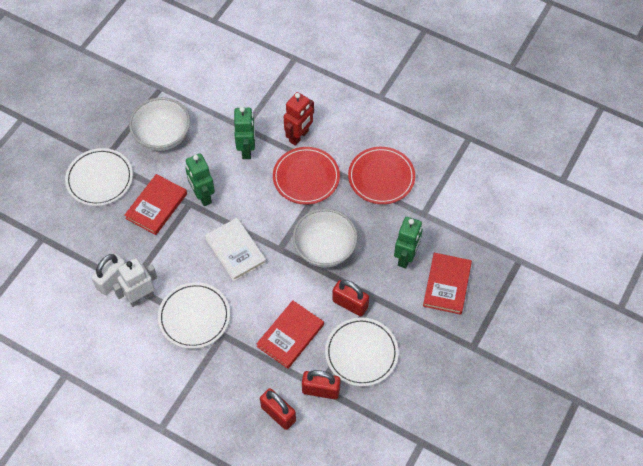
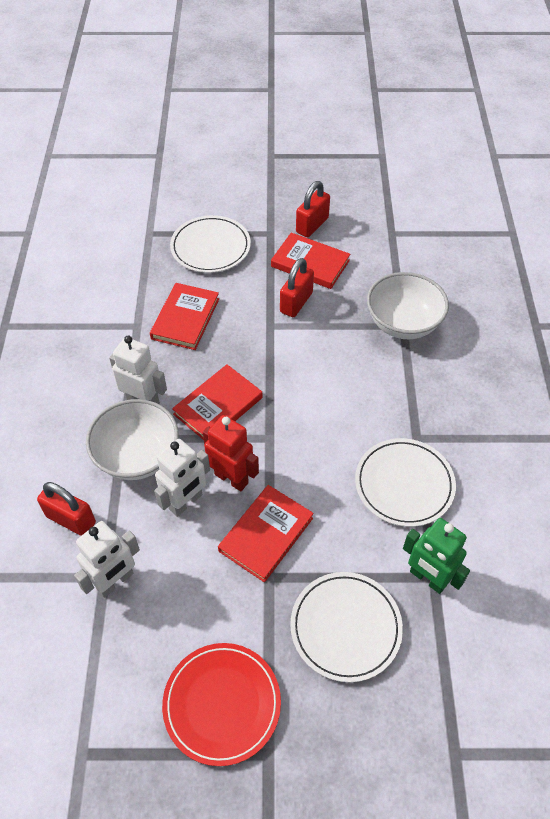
green robot: 3 -> 1
red book: 3 -> 4
red plate: 2 -> 1
white book: 1 -> 0
white padlock: 1 -> 0
white robot: 1 -> 3

